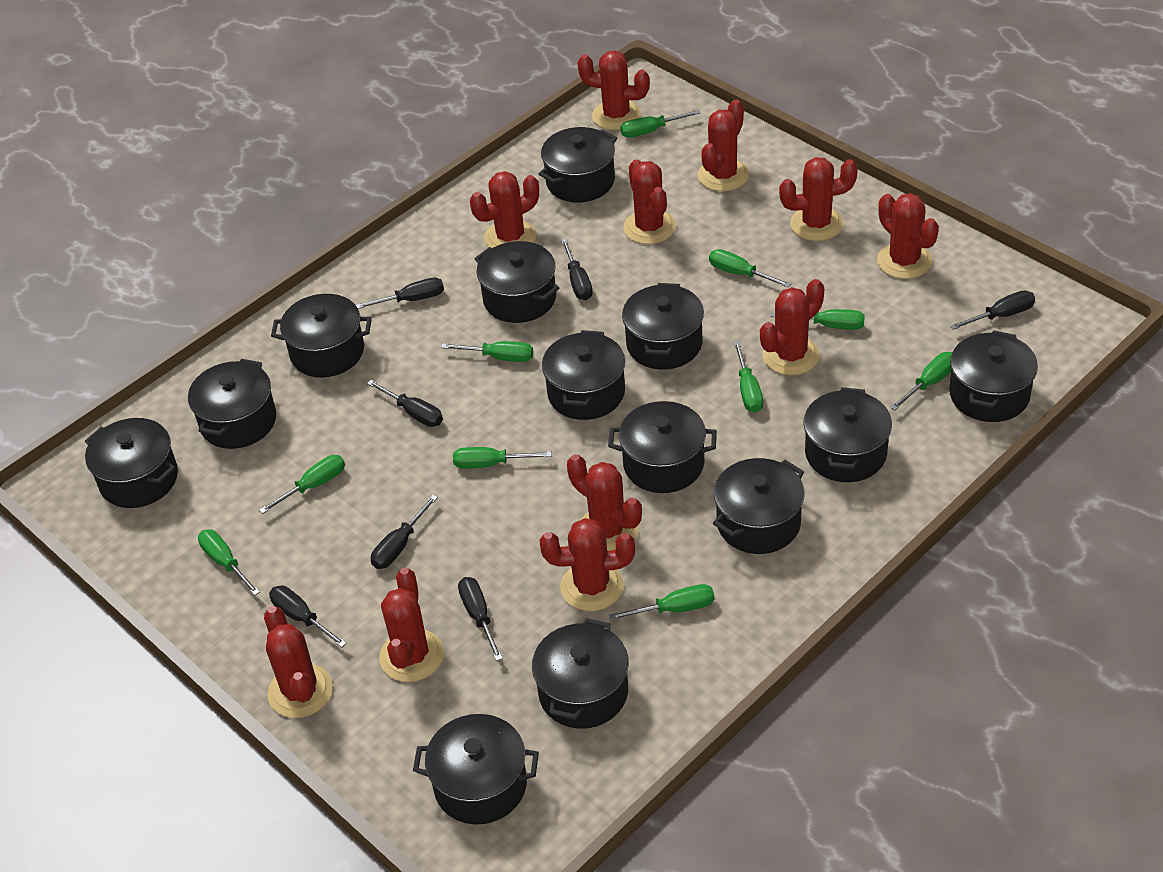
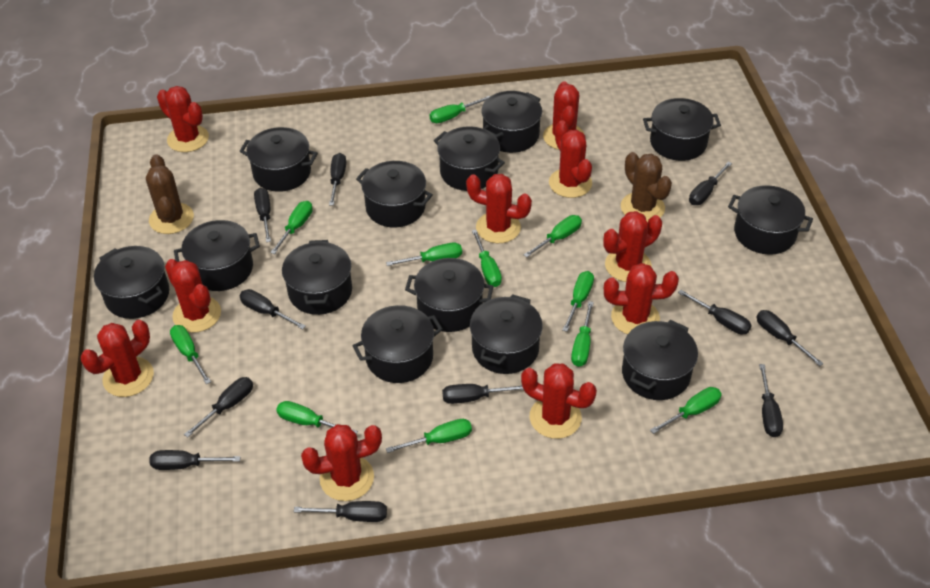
black screwdriver: 7 -> 11
brown cactus: 0 -> 2
green screwdriver: 10 -> 11
red cactus: 11 -> 10

